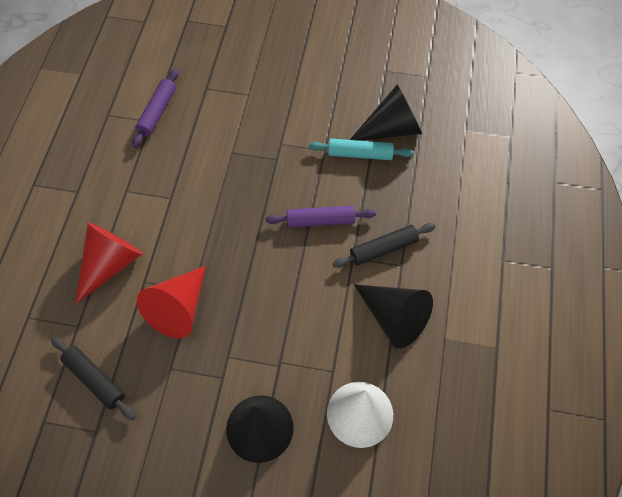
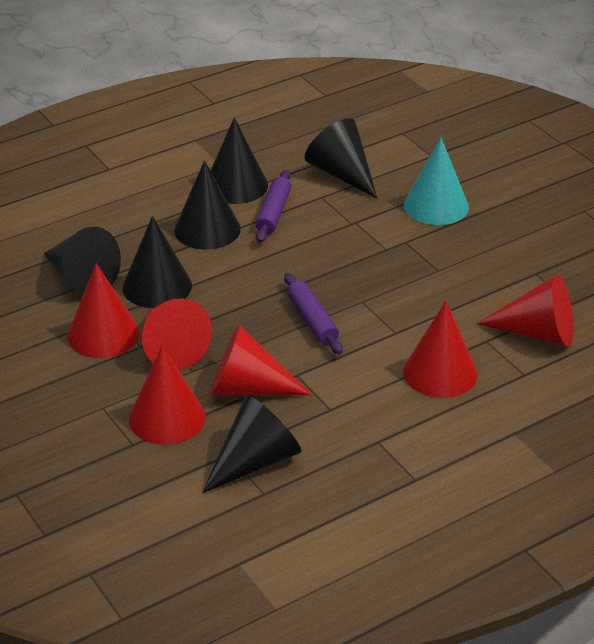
black cone: 3 -> 6
black rolling pin: 2 -> 0
red cone: 2 -> 6
turquoise cone: 0 -> 1
turquoise rolling pin: 1 -> 0
white cone: 1 -> 0

